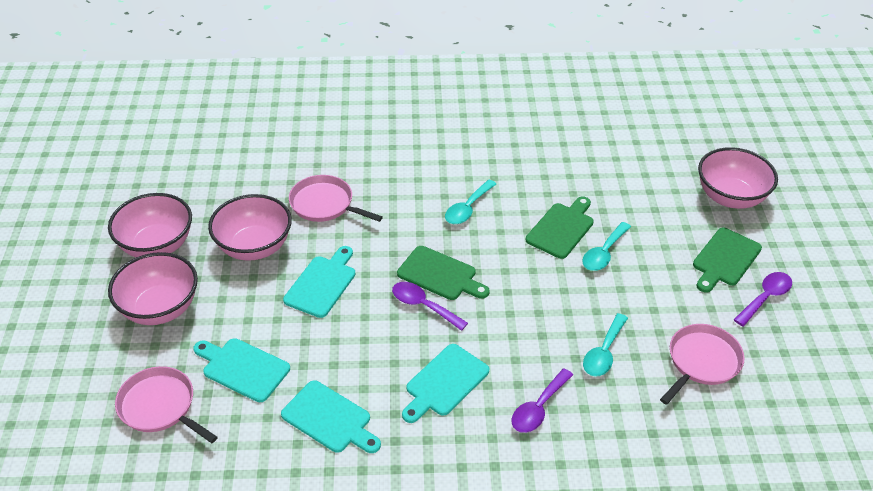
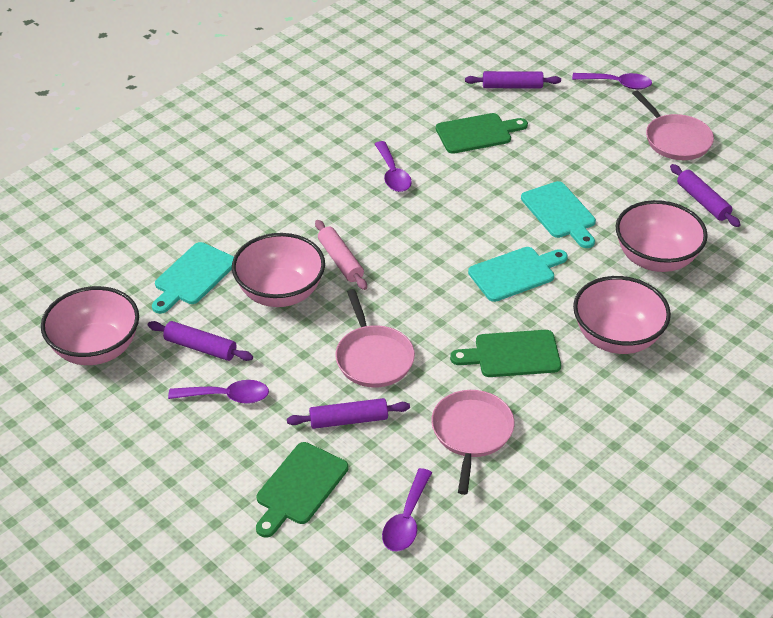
pink rolling pin: 0 -> 1
purple rolling pin: 0 -> 4
purple spoon: 3 -> 4
turquoise cutting board: 4 -> 3
turquoise spoon: 3 -> 0

